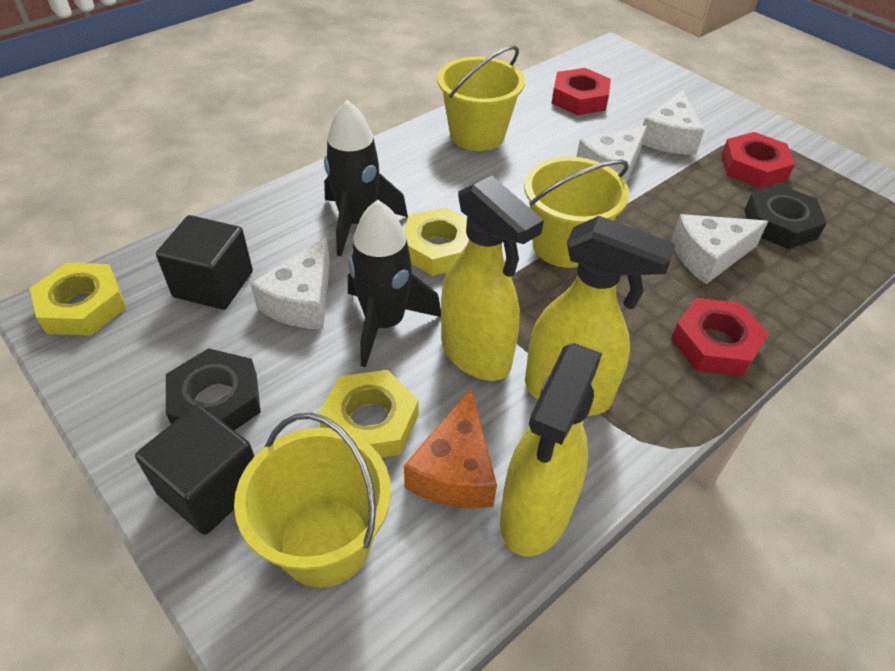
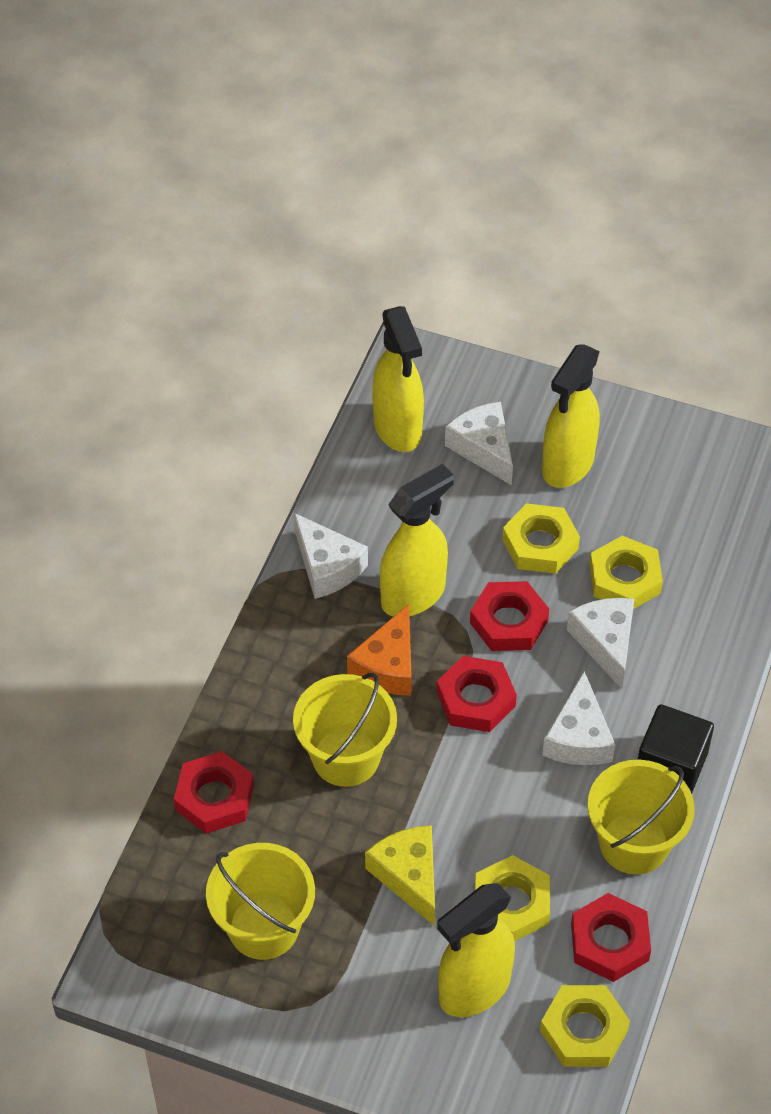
black cube: 2 -> 1
black nut: 2 -> 0
black rocket: 2 -> 0
red nut: 3 -> 4
yellow cheese: 0 -> 1
yellow nut: 3 -> 4
yellow spray bottle: 3 -> 4

